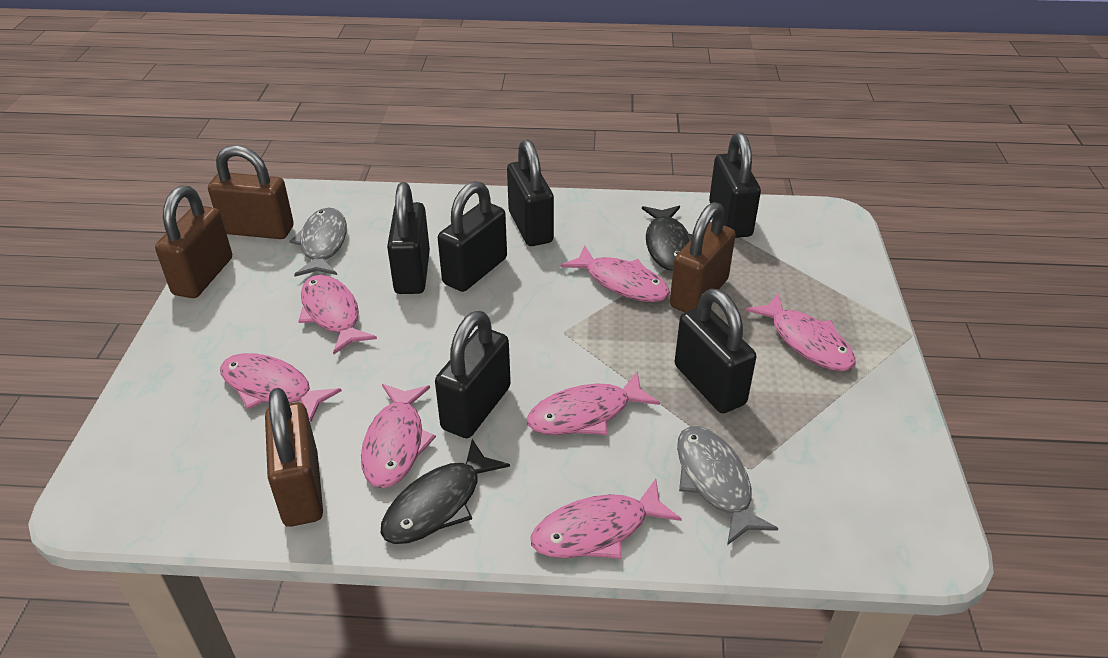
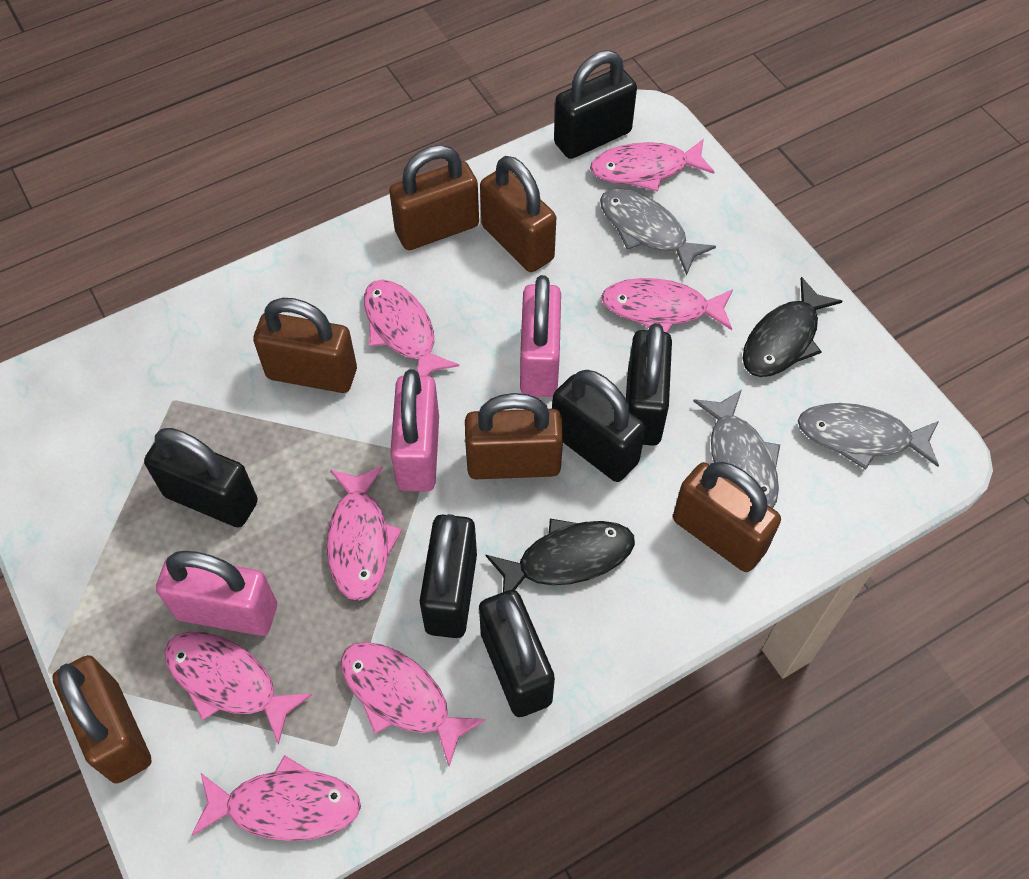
brown padlock: 4 -> 6
grey fish: 2 -> 3
pink padlock: 0 -> 3

